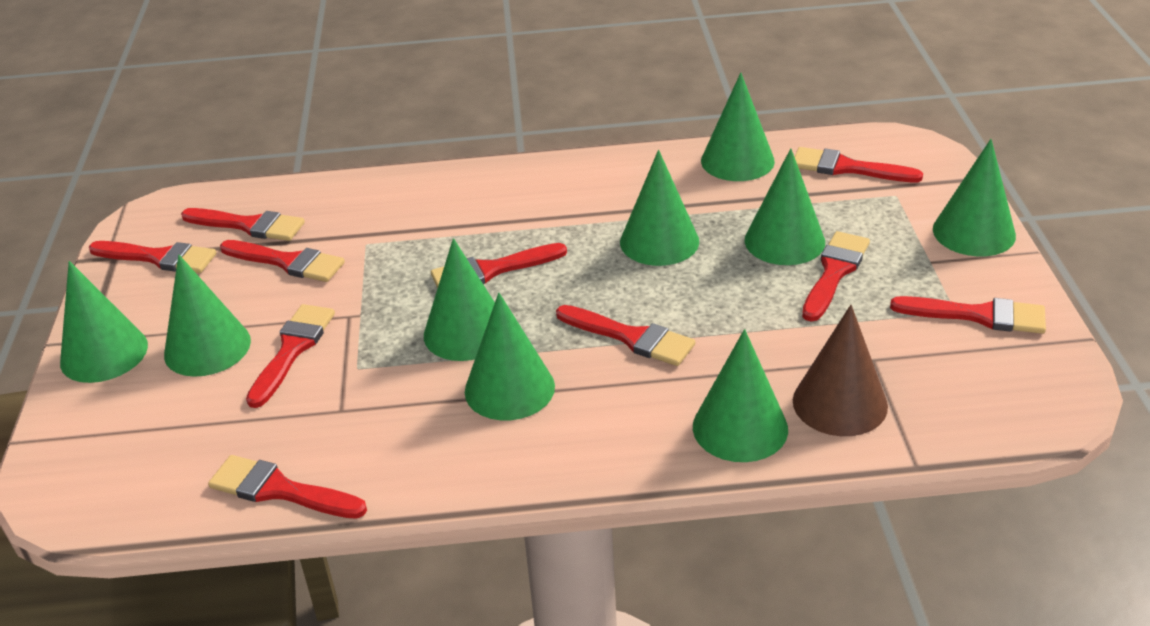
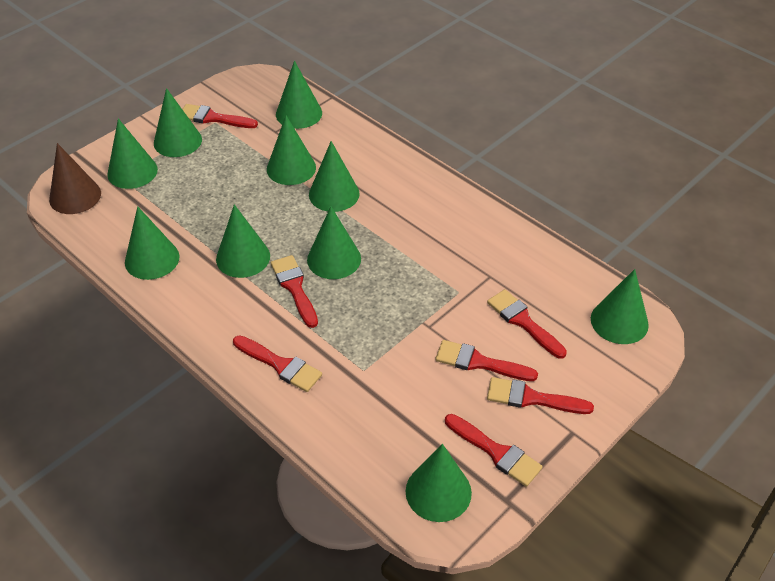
green cone: 9 -> 10
red brush: 10 -> 7

